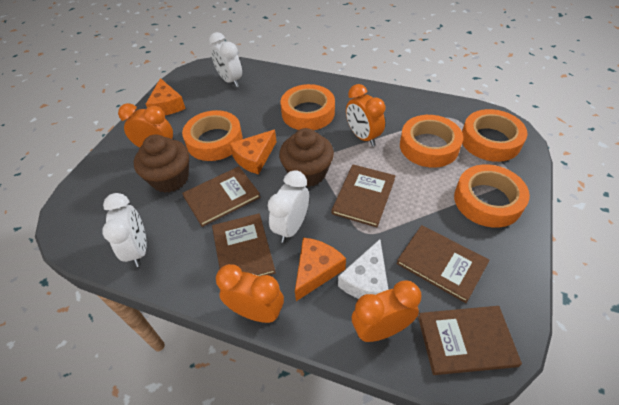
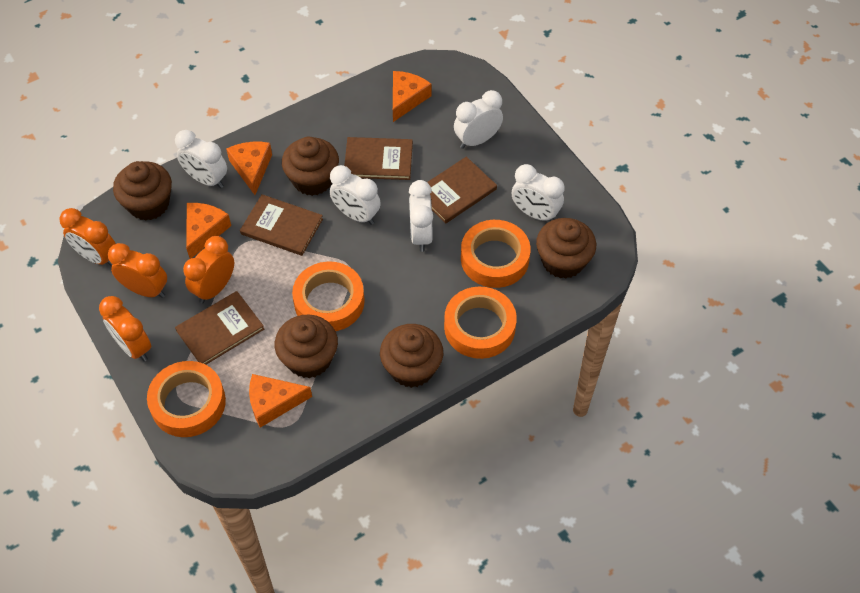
brown book: 5 -> 4
brown cupcake: 2 -> 5
orange cheese: 3 -> 4
orange tape: 5 -> 4
white cheese: 1 -> 0
white clock: 3 -> 5

